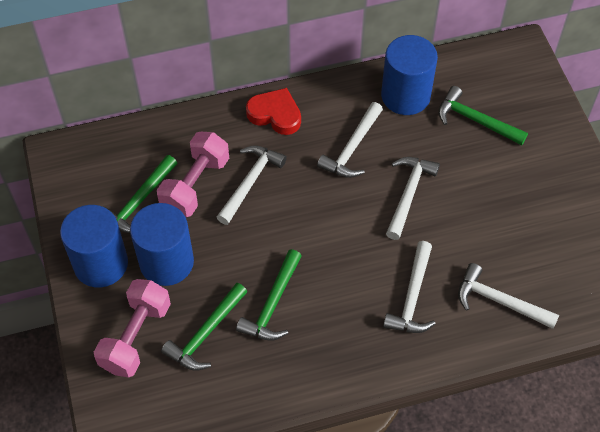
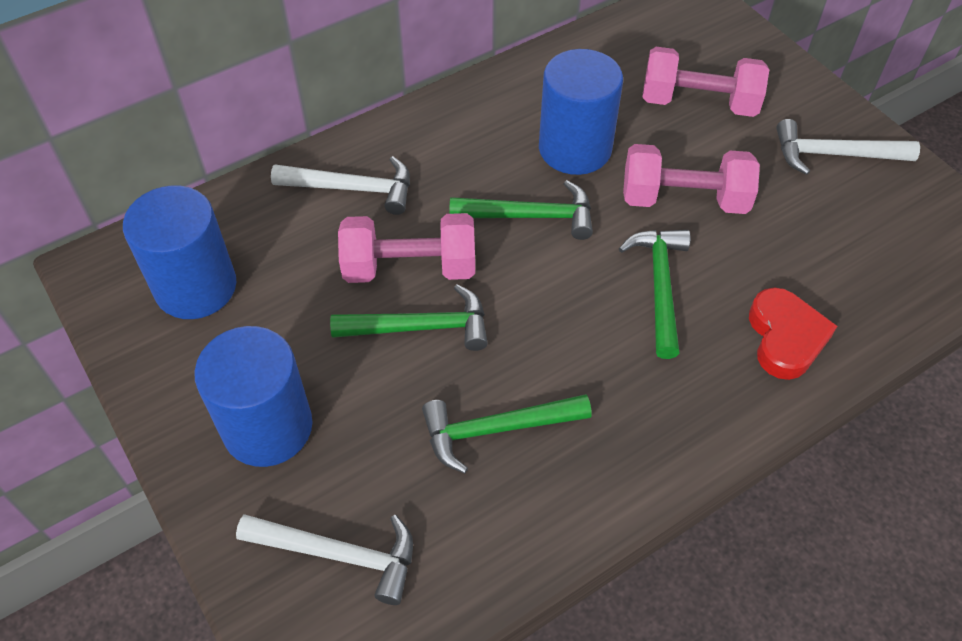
pink dumbbell: 2 -> 3
white hammer: 5 -> 3

